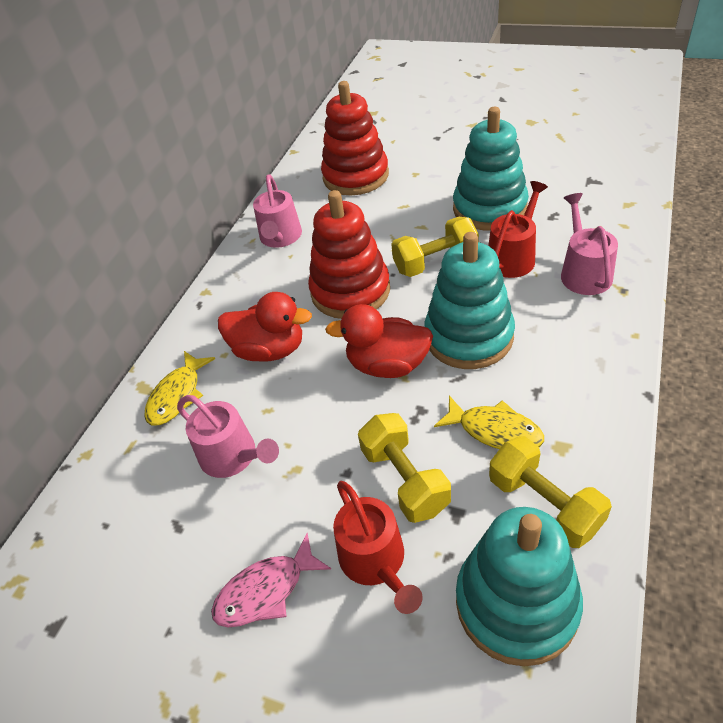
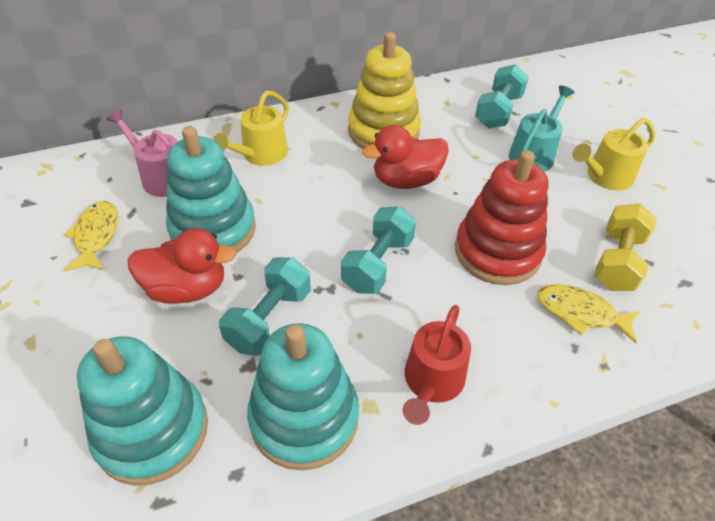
pink fish: 1 -> 0
pink watering can: 3 -> 1
red stacking toy: 2 -> 1
red watering can: 2 -> 1
turquoise dumbbell: 0 -> 3
turquoise watering can: 0 -> 1
yellow dumbbell: 3 -> 1
yellow stacking toy: 0 -> 1
yellow watering can: 0 -> 2

